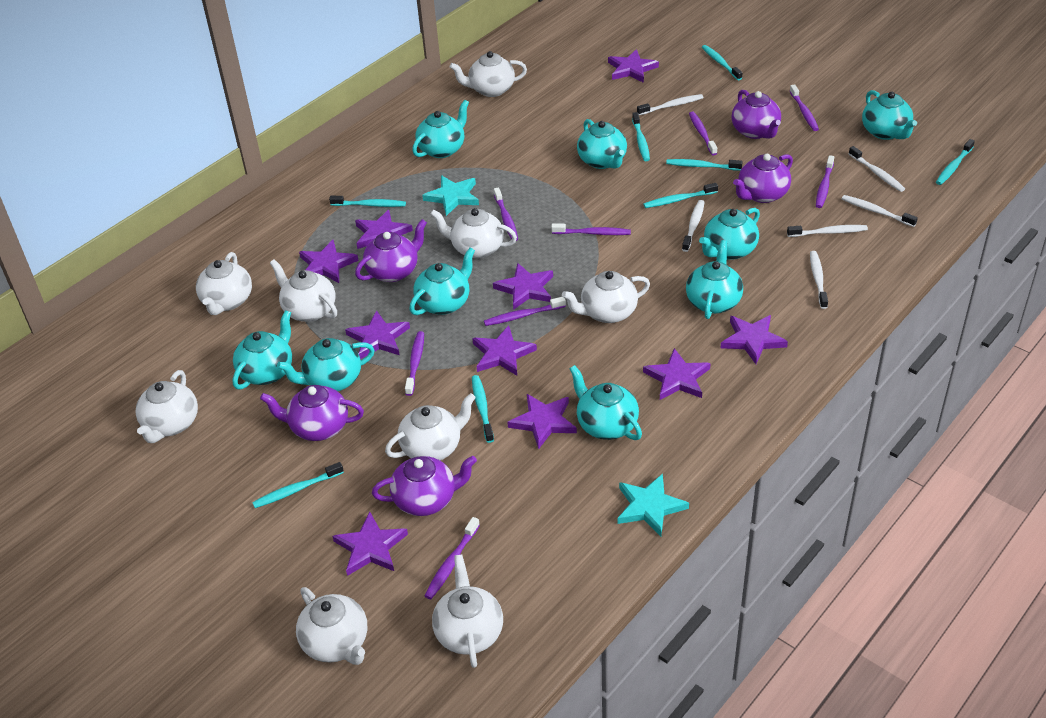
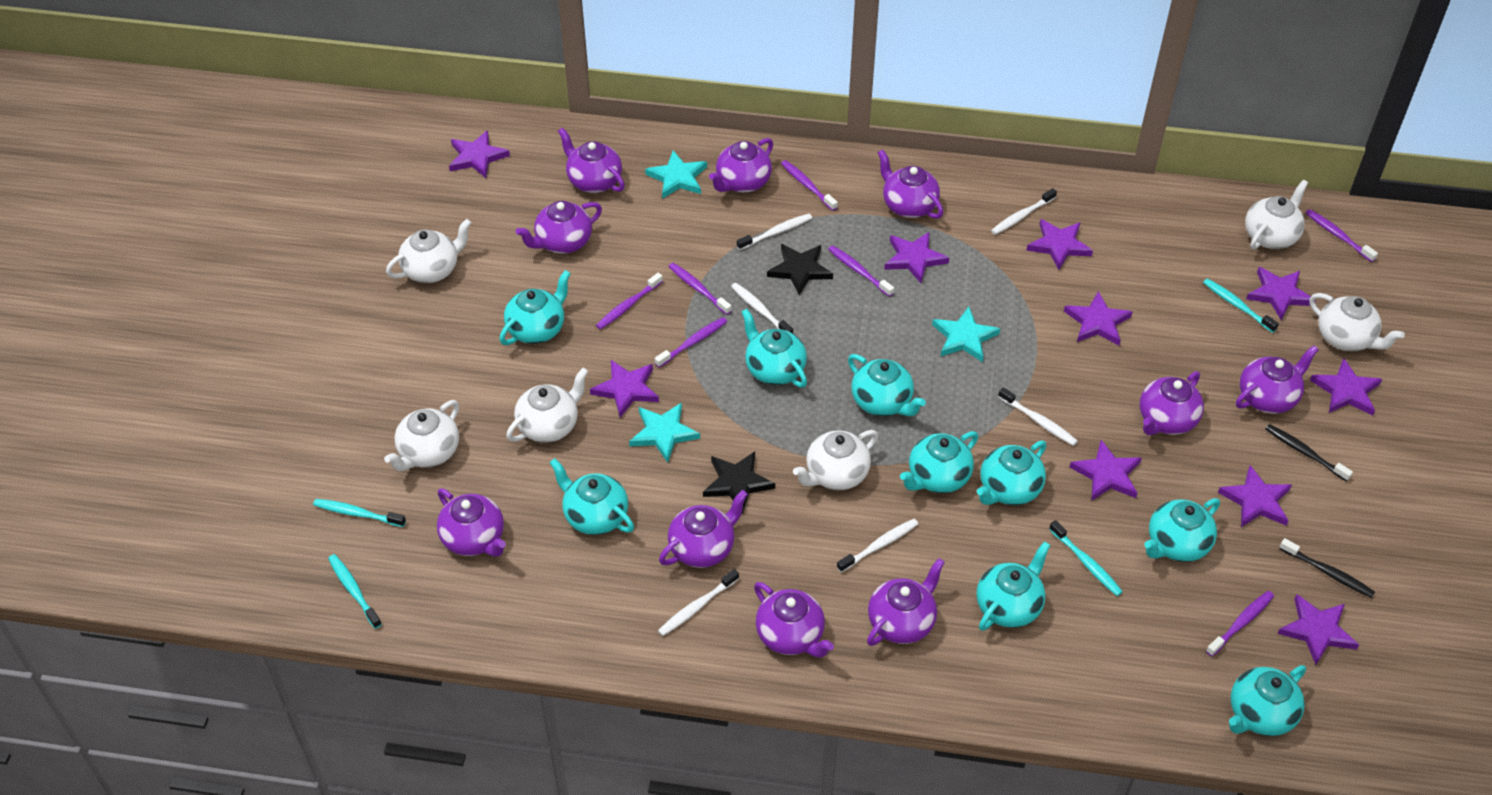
black star: 0 -> 2
black toothbrush: 0 -> 2
purple teapot: 5 -> 10
purple toothbrush: 8 -> 7
turquoise star: 2 -> 3
turquoise toothbrush: 8 -> 4
white teapot: 9 -> 6

